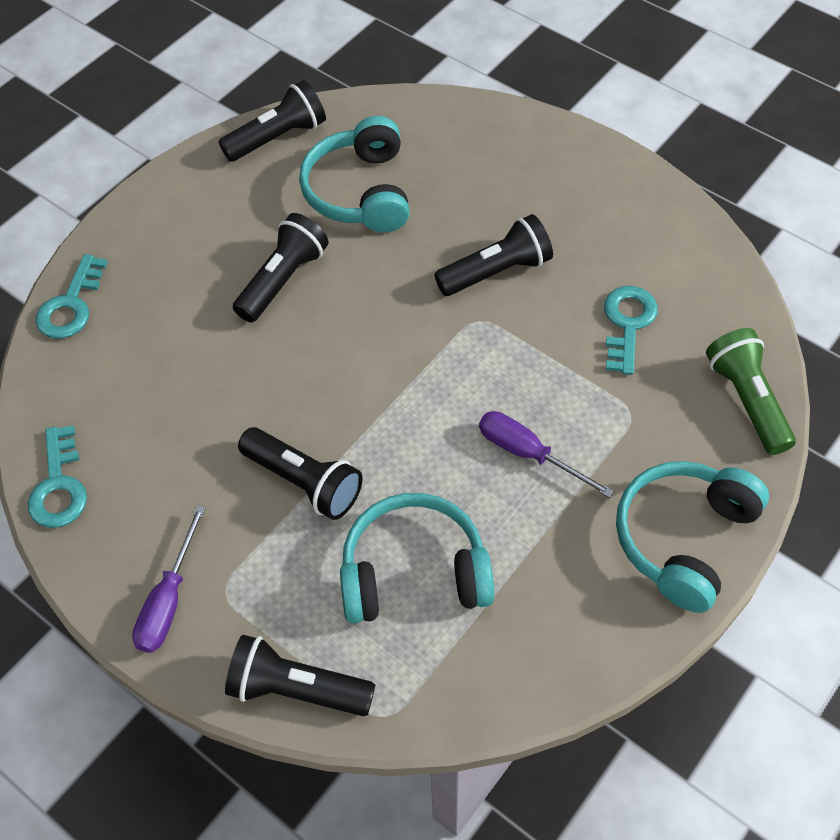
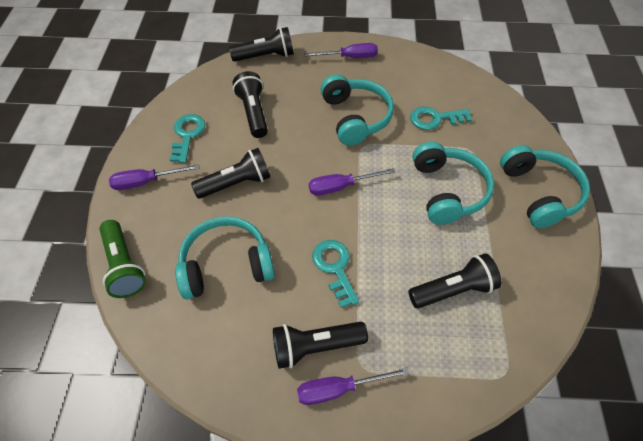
purple screwdriver: 2 -> 4
turquoise headphones: 3 -> 4

